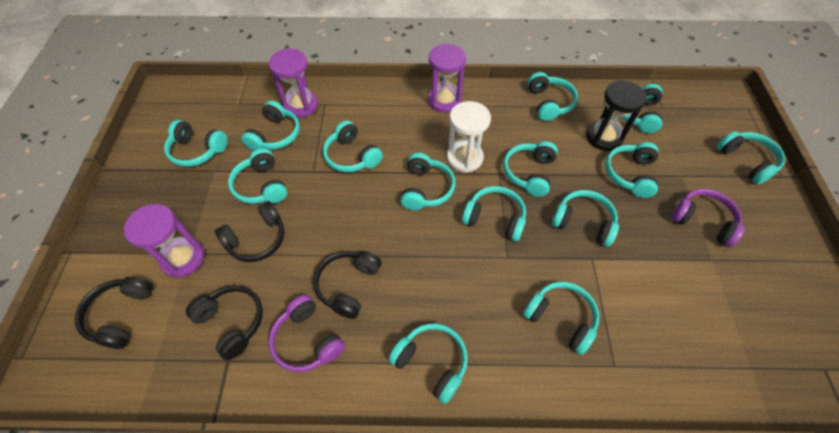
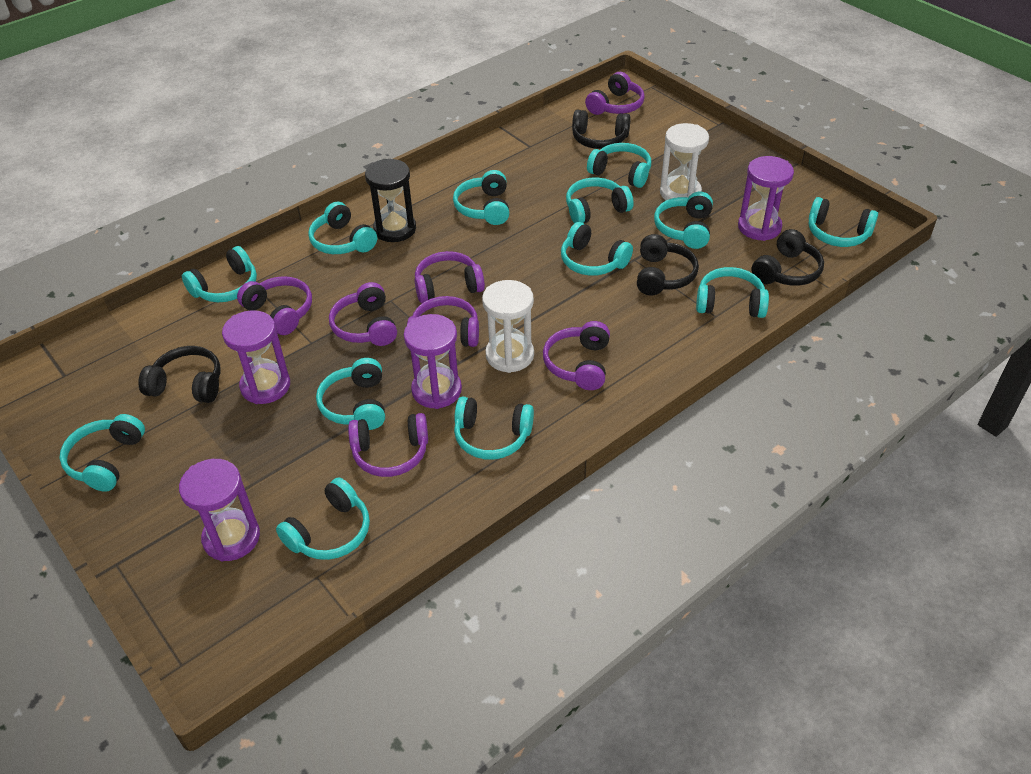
purple headphones: 2 -> 7
purple hourglass: 3 -> 4
turquoise headphones: 14 -> 13
white hourglass: 1 -> 2

